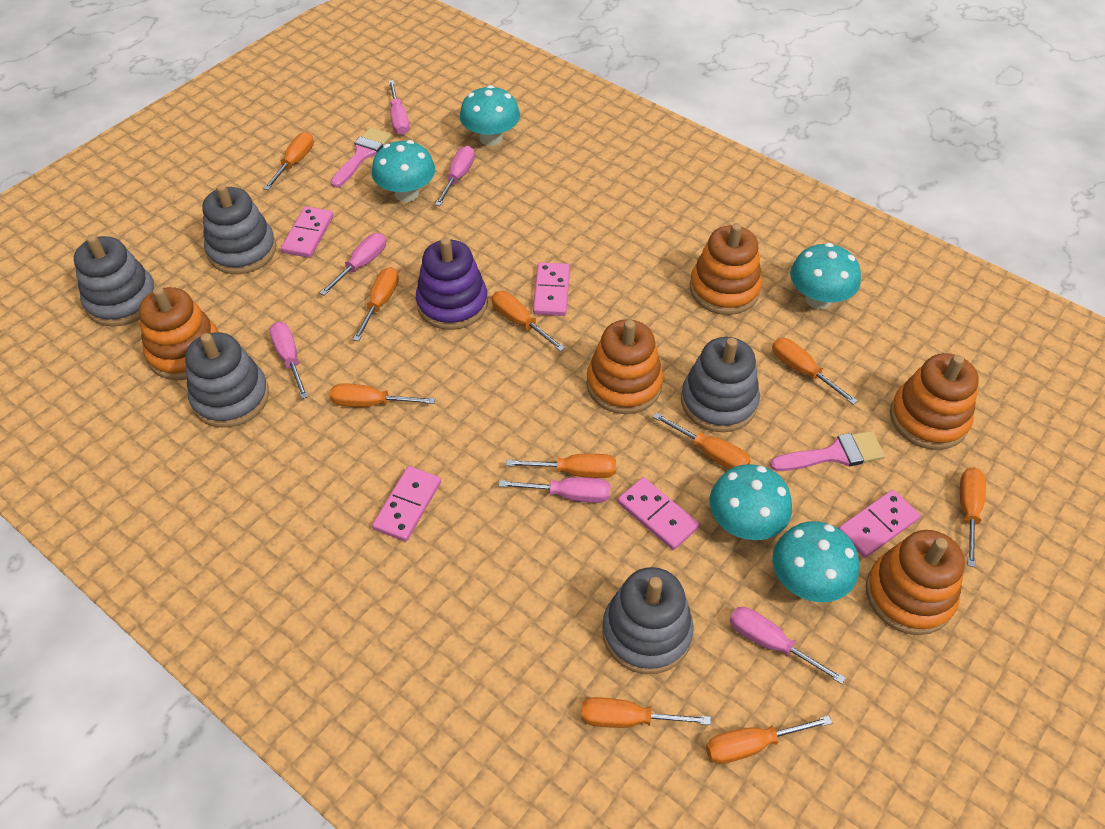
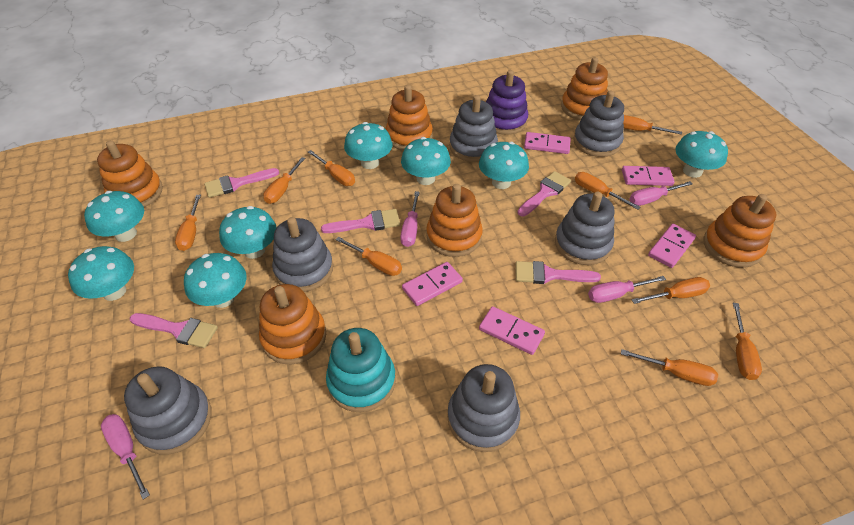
grey stacking toy: 5 -> 6
orange screwdriver: 10 -> 9
orange stacking toy: 5 -> 6
pink brush: 2 -> 5
pink screwdriver: 6 -> 4
turquoise mushroom: 5 -> 8
turquoise stacking toy: 0 -> 1

